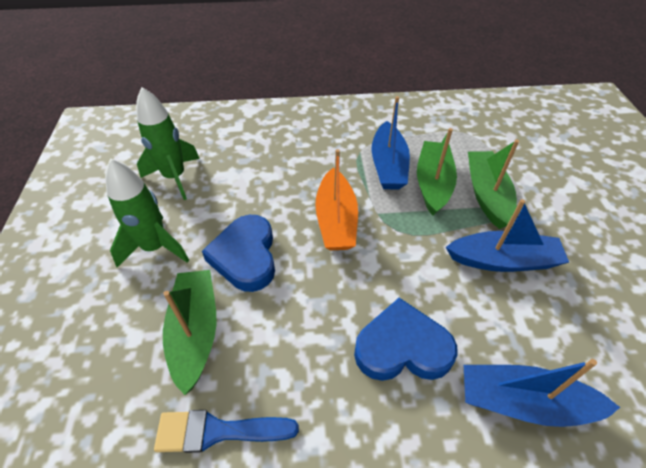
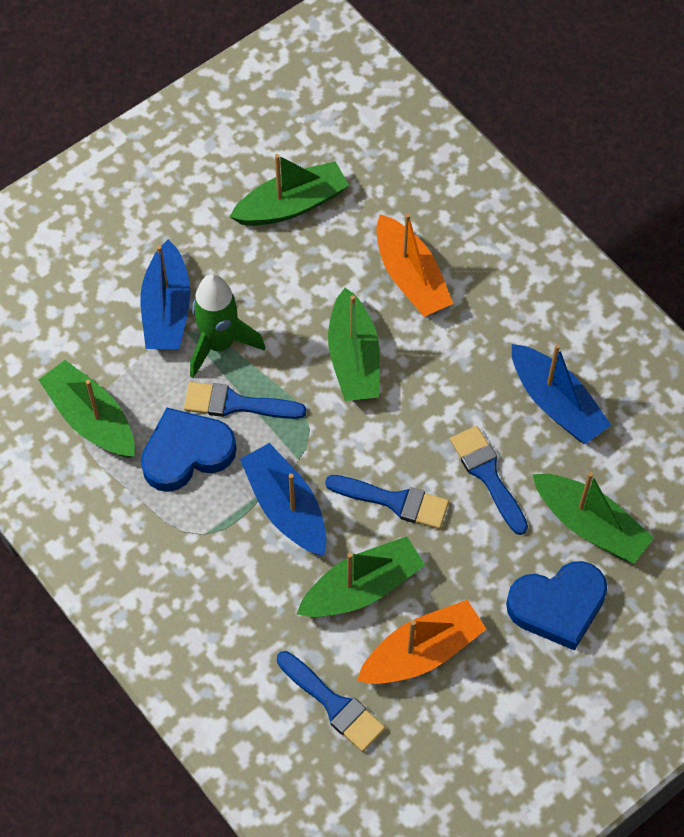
blue brush: 1 -> 4
green boat: 3 -> 5
green rocket: 2 -> 1
orange boat: 1 -> 2

